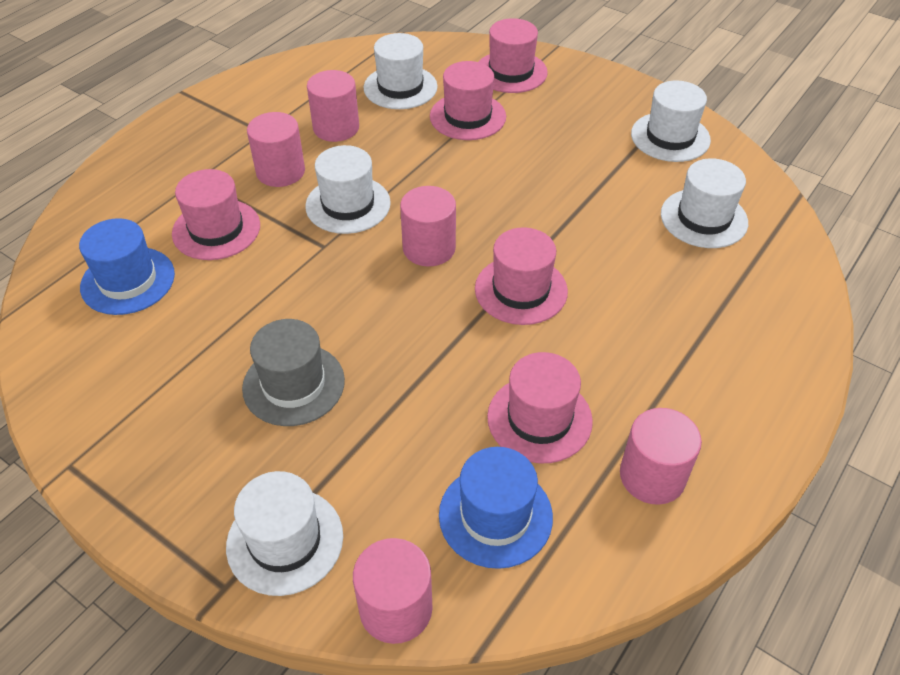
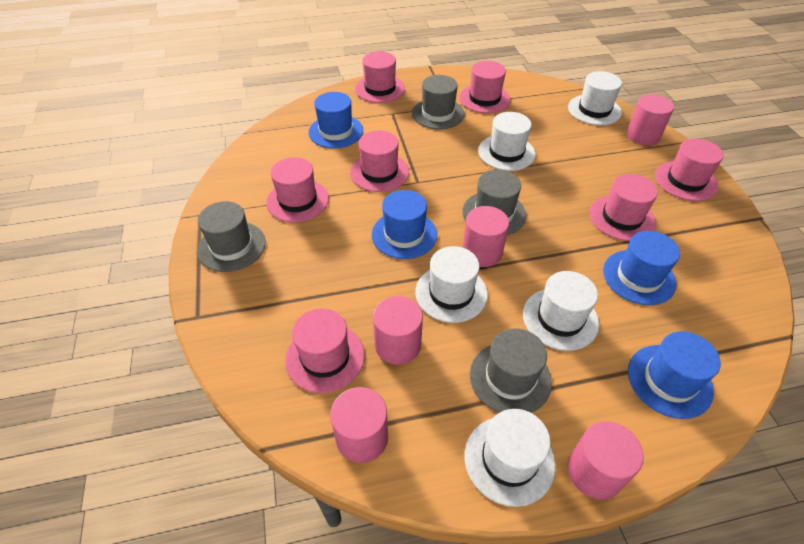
blue hat: 2 -> 4
grey hat: 1 -> 4
pink hat: 5 -> 7

